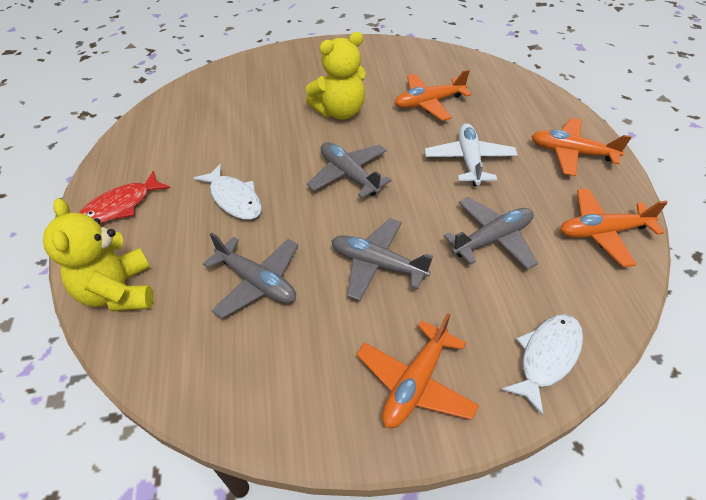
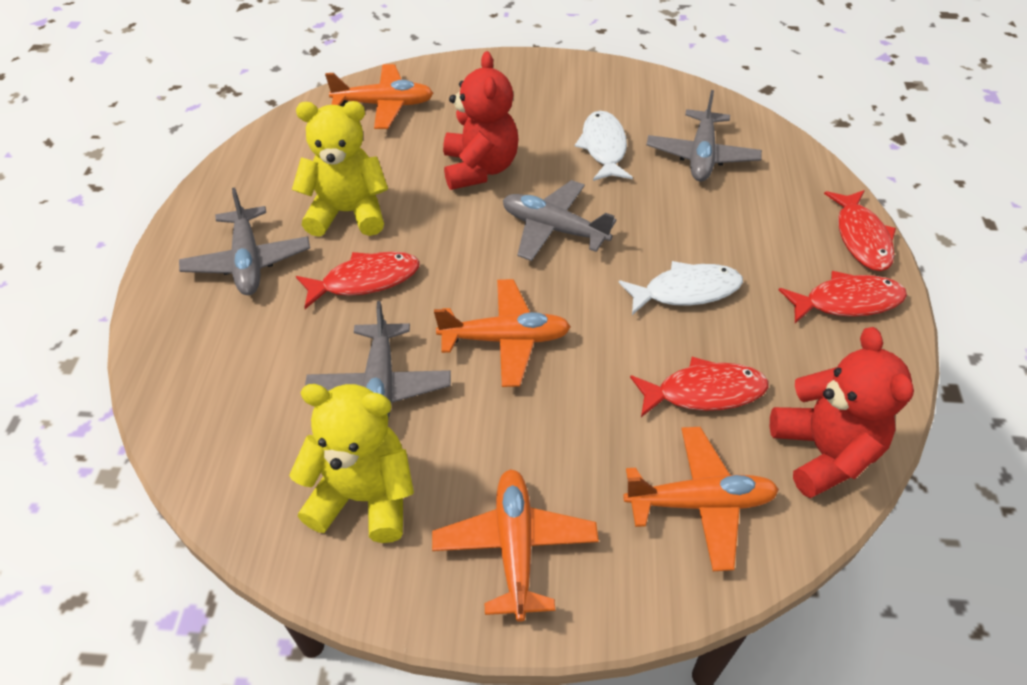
red fish: 1 -> 4
red teddy bear: 0 -> 2
white plane: 1 -> 0

